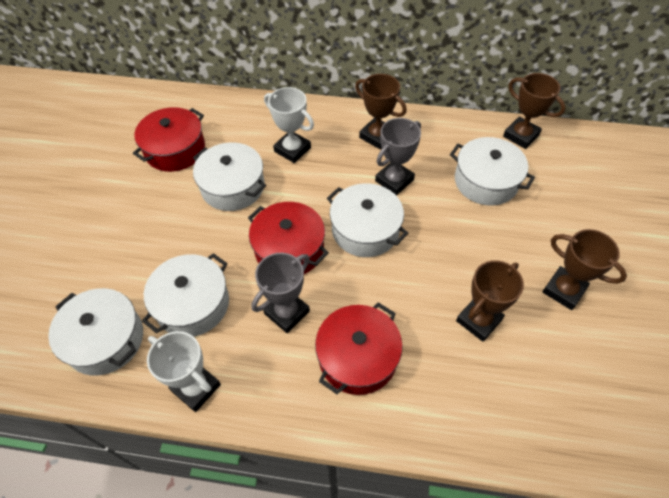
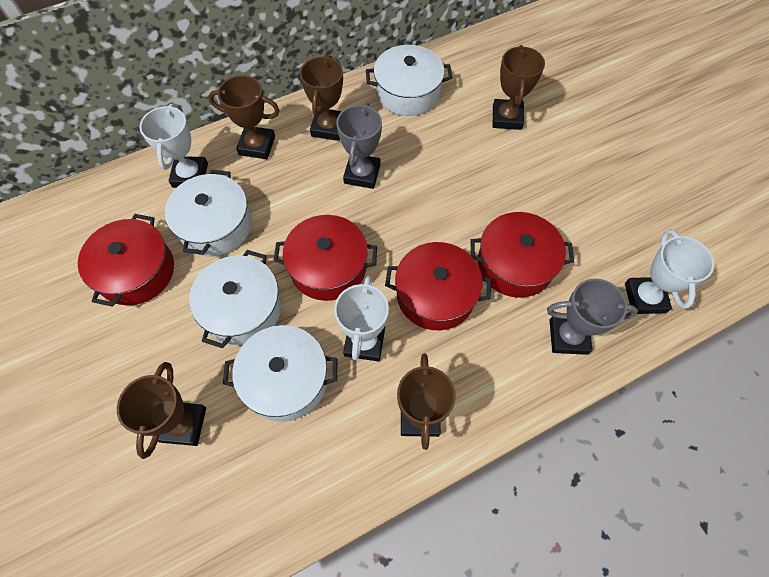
brown trophy: 4 -> 5
red pot: 3 -> 4
white pot: 5 -> 4
white trophy: 2 -> 3

